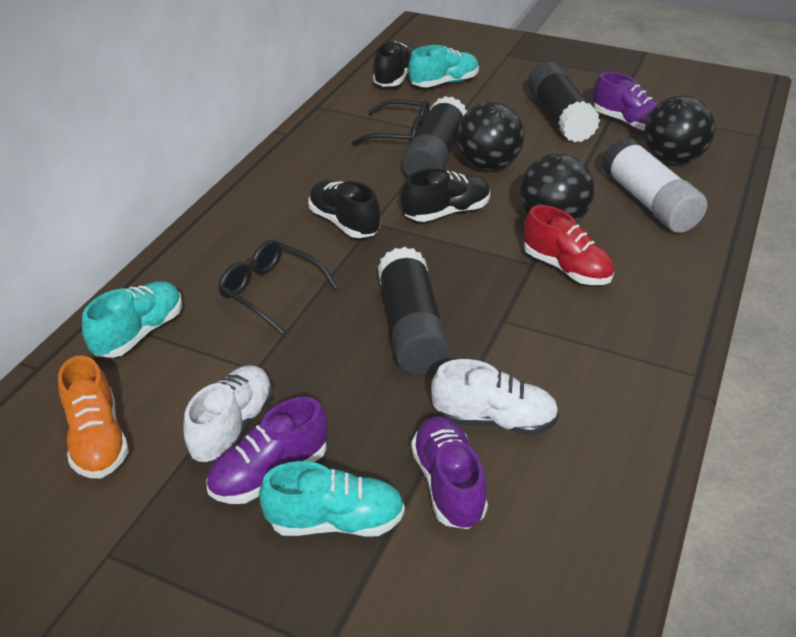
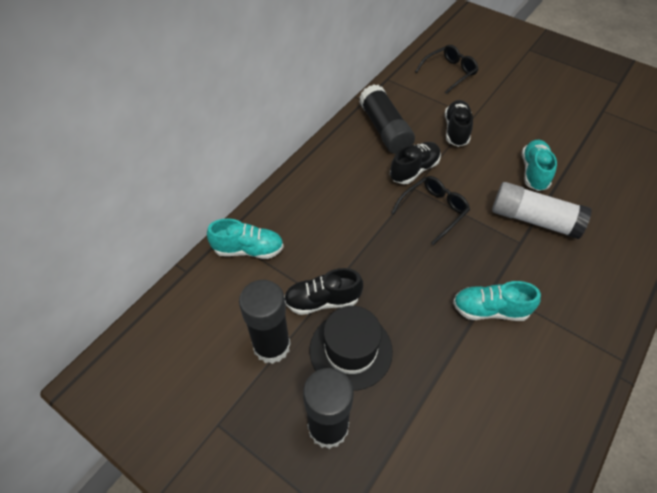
black ball: 3 -> 0
black hat: 0 -> 1
orange shoe: 1 -> 0
purple shoe: 3 -> 0
red shoe: 1 -> 0
white shoe: 2 -> 0

